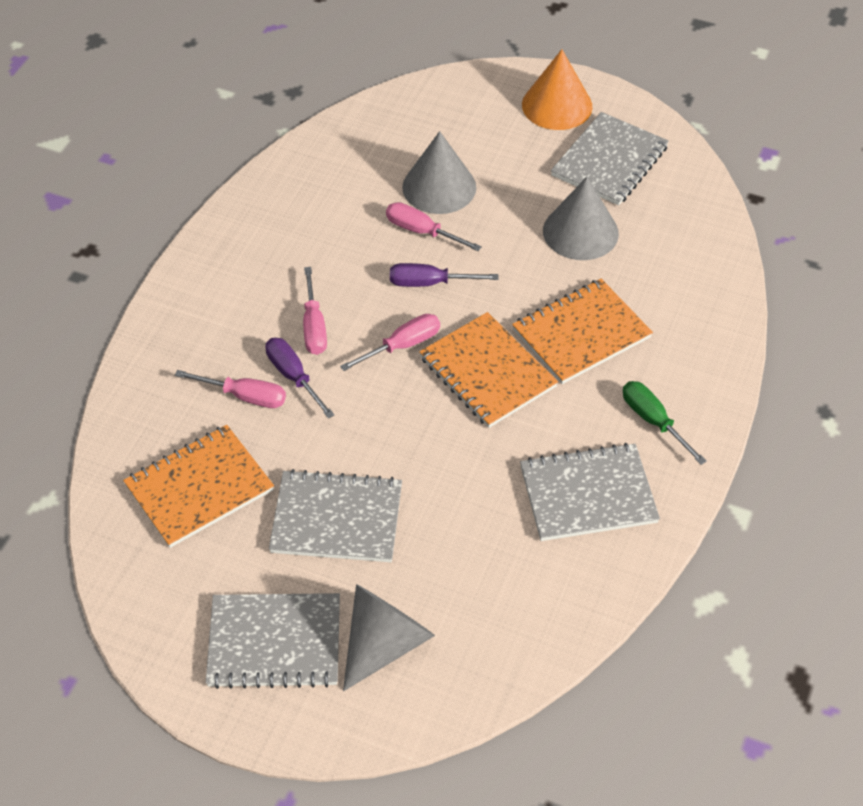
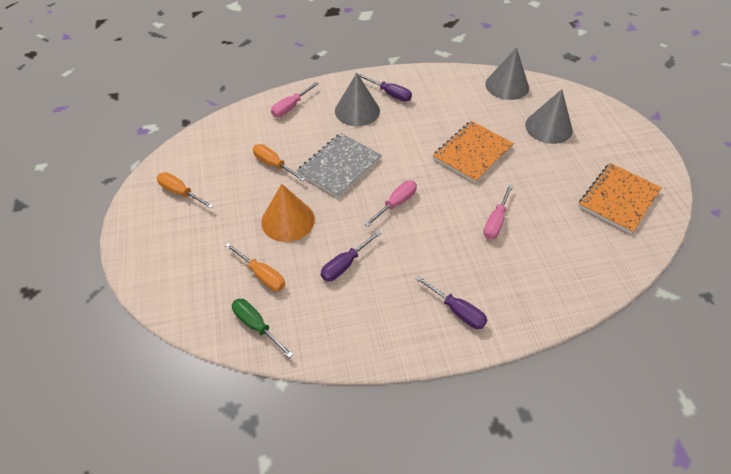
grey notebook: 4 -> 1
orange notebook: 3 -> 2
orange screwdriver: 0 -> 3
pink screwdriver: 4 -> 3
purple screwdriver: 2 -> 3

